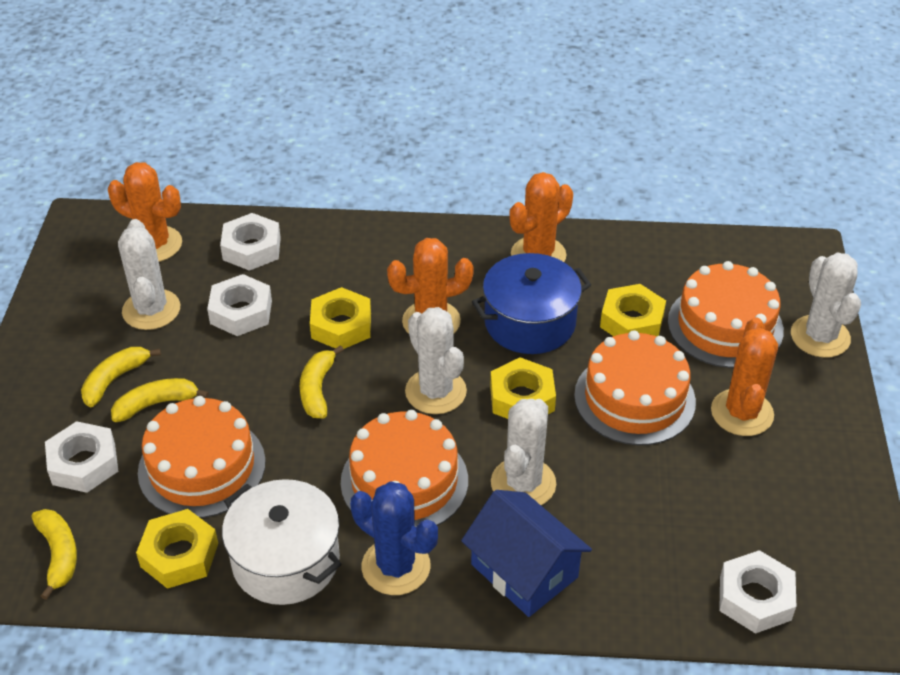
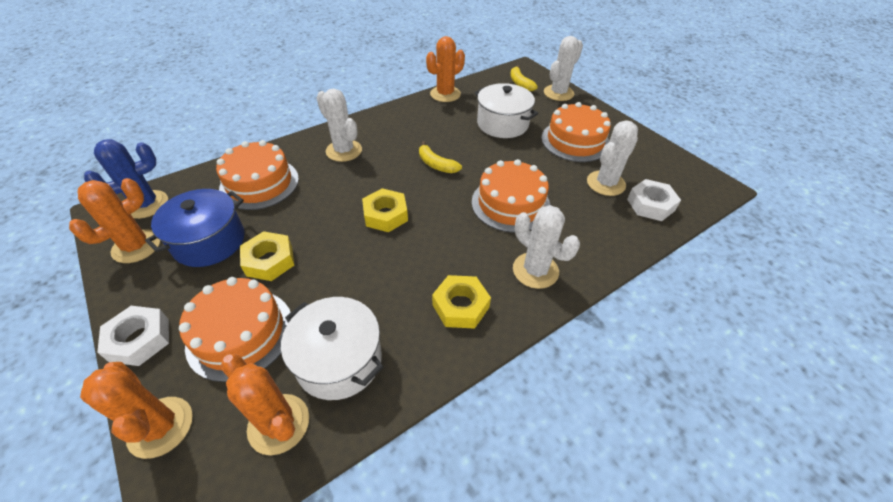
blue house: 1 -> 0
white nut: 4 -> 2
white pot: 1 -> 2
yellow banana: 4 -> 2
yellow nut: 4 -> 3

